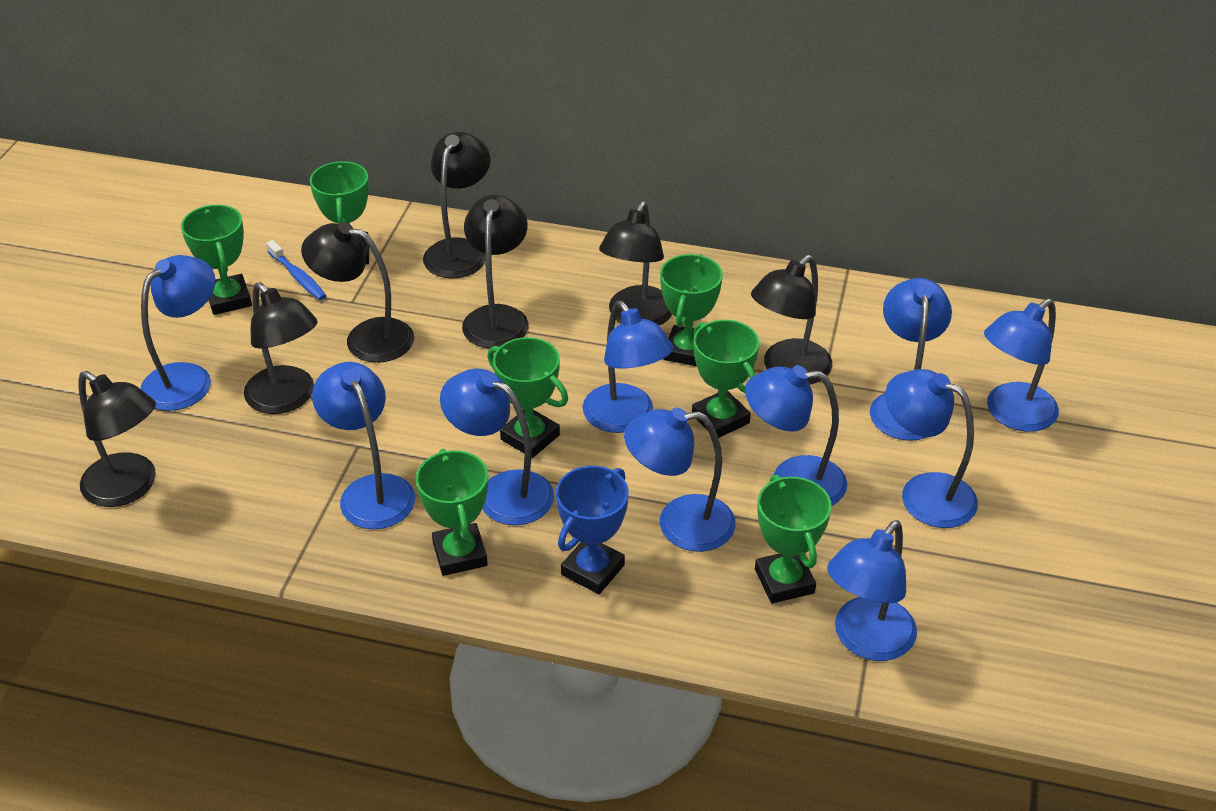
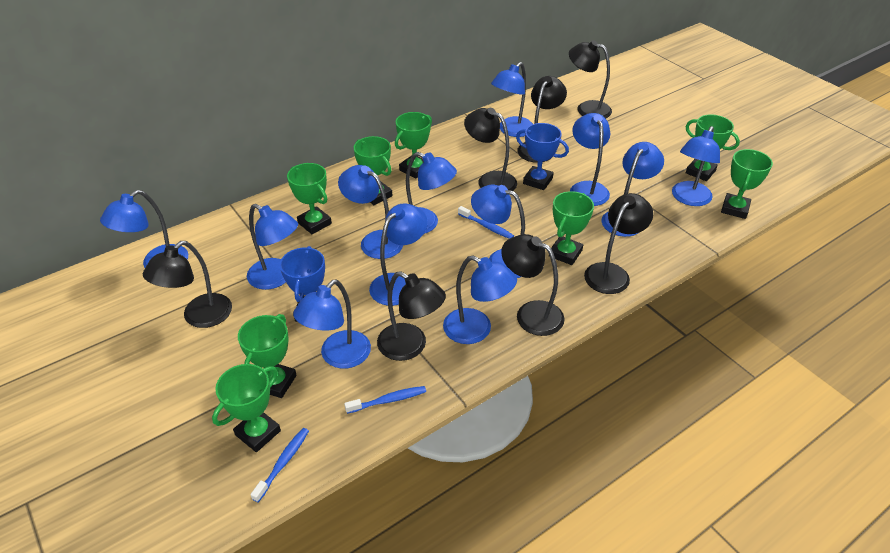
blue lamp: 10 -> 12
blue toothbrush: 1 -> 3
blue trophy: 1 -> 2
green trophy: 7 -> 8

